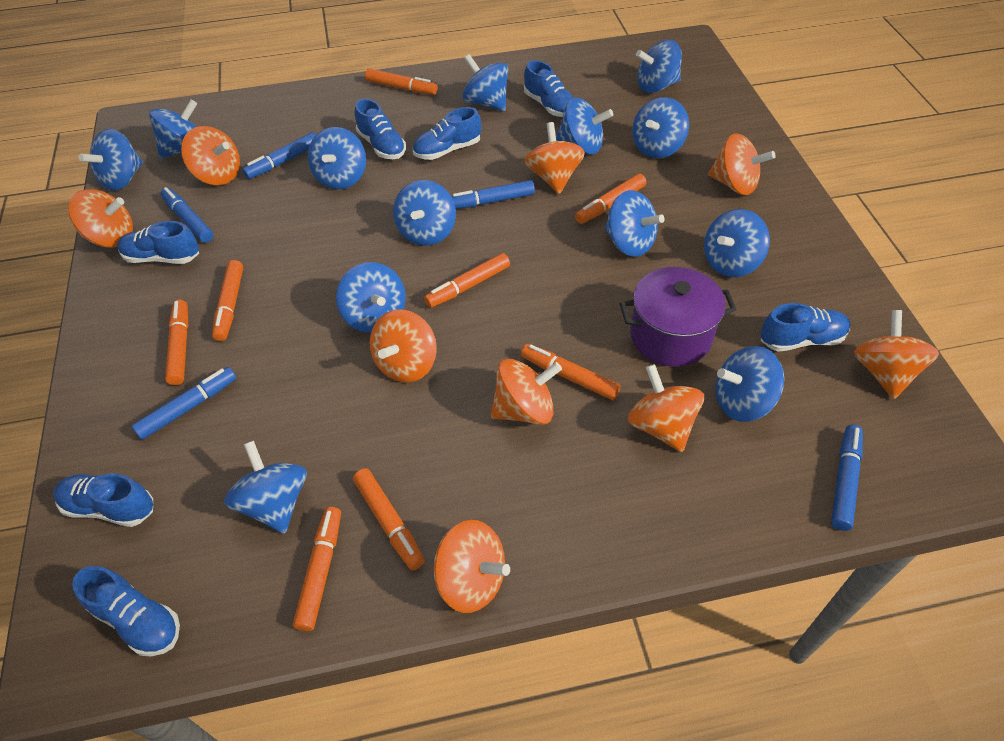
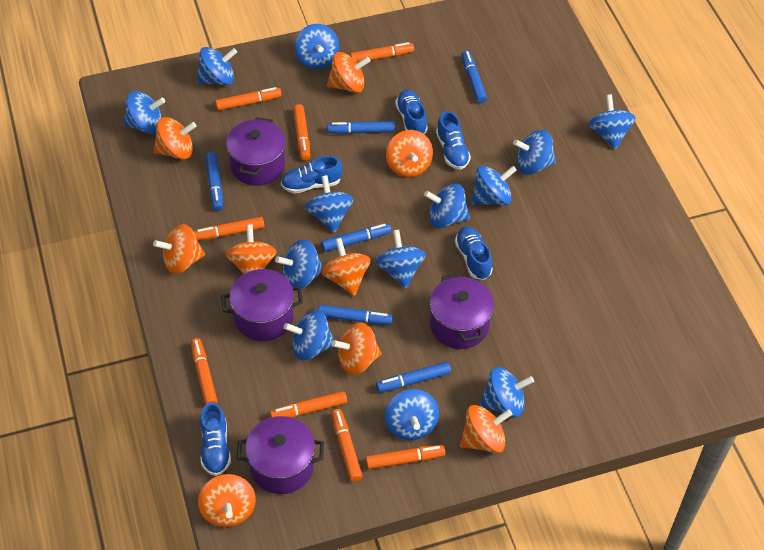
blue marker: 5 -> 6
blue shoe: 7 -> 5
purple pot: 1 -> 4

